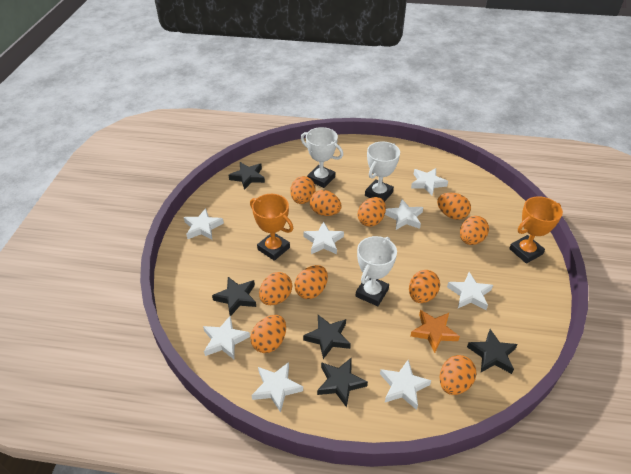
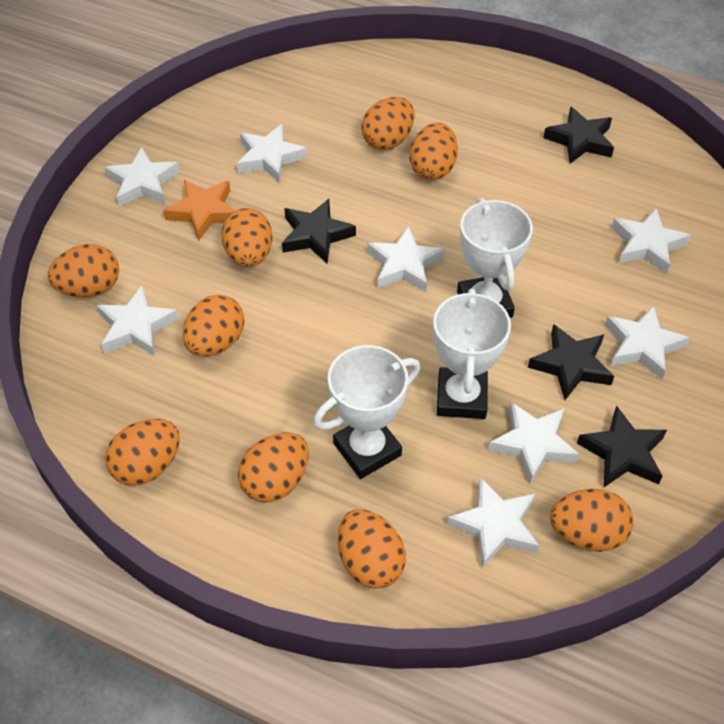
black star: 5 -> 4
orange egg: 10 -> 9
orange trophy: 2 -> 0

